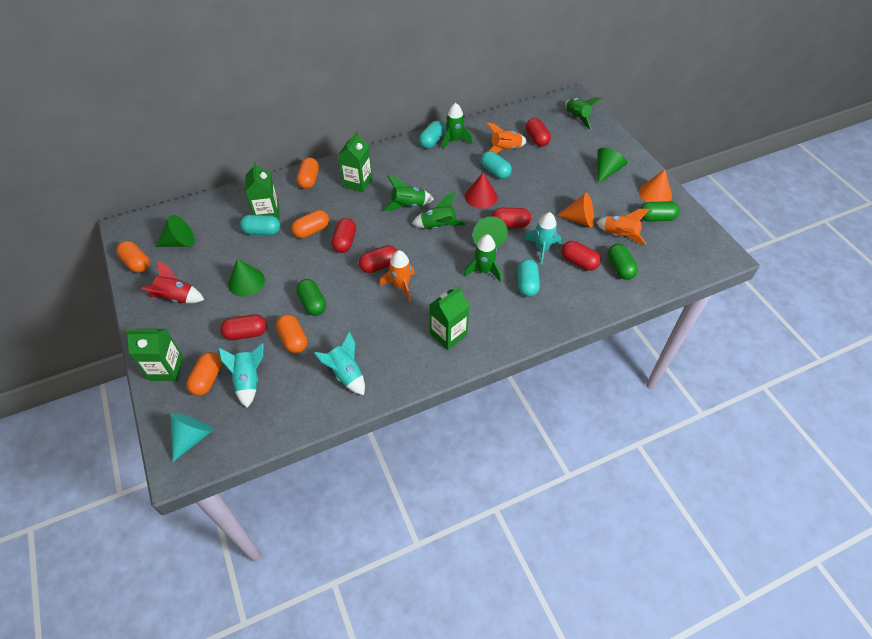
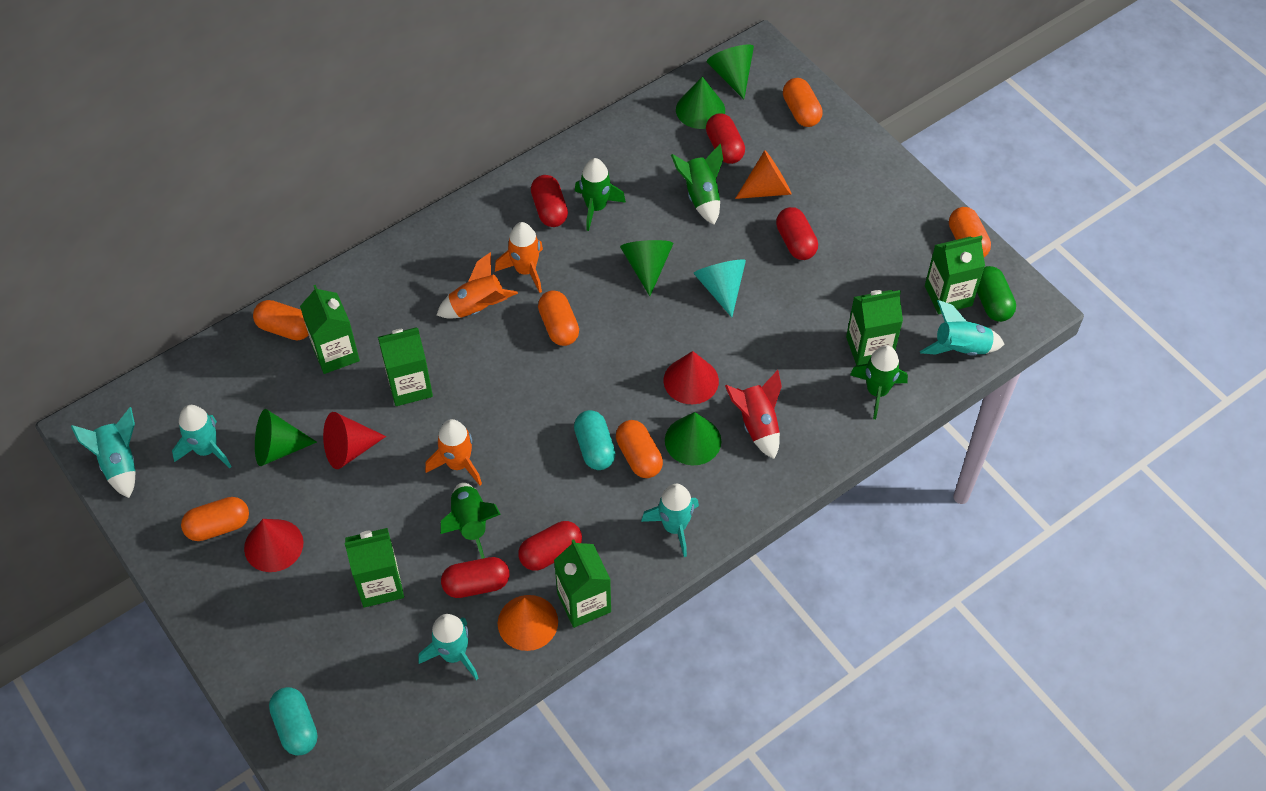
green capsule: 3 -> 1
green carton: 4 -> 6
green cone: 4 -> 5
green rocket: 5 -> 4
orange capsule: 5 -> 6
red capsule: 6 -> 5
red cone: 1 -> 3
turquoise capsule: 4 -> 2
turquoise rocket: 3 -> 5

